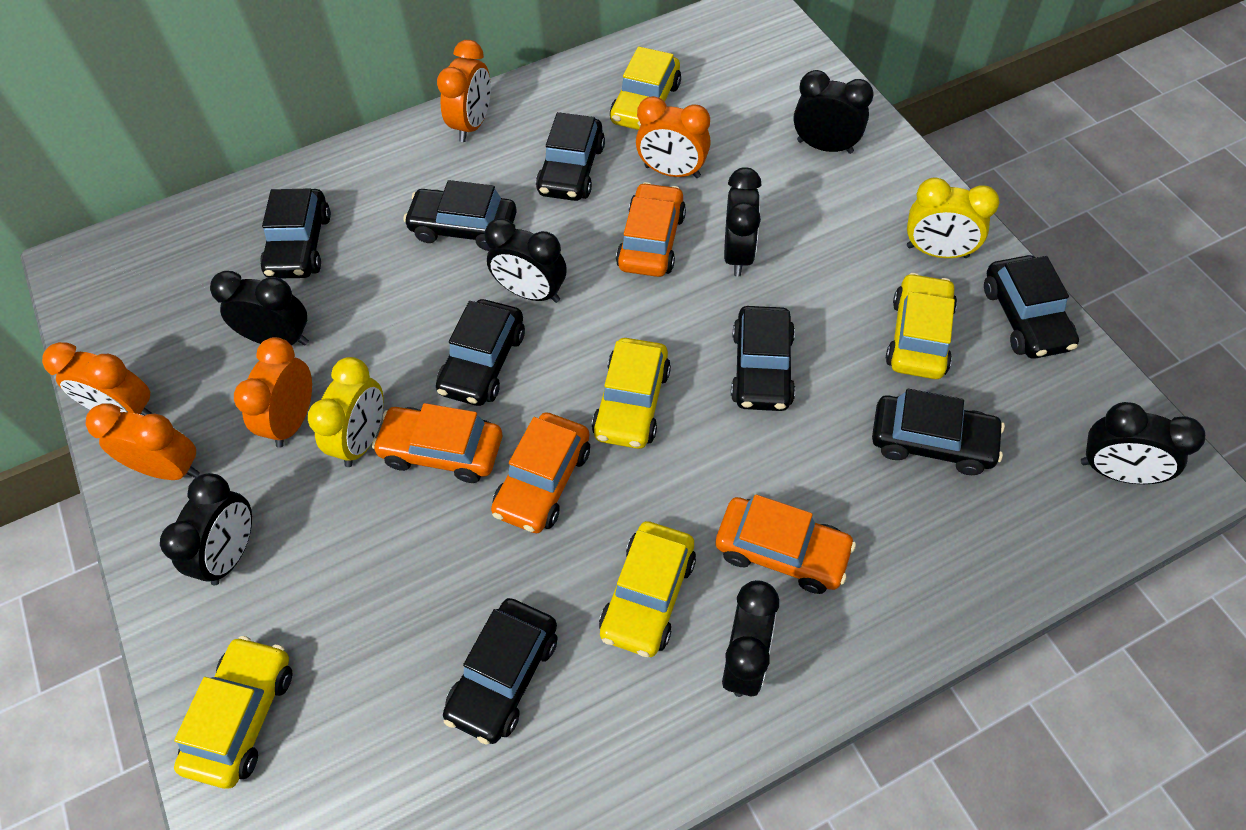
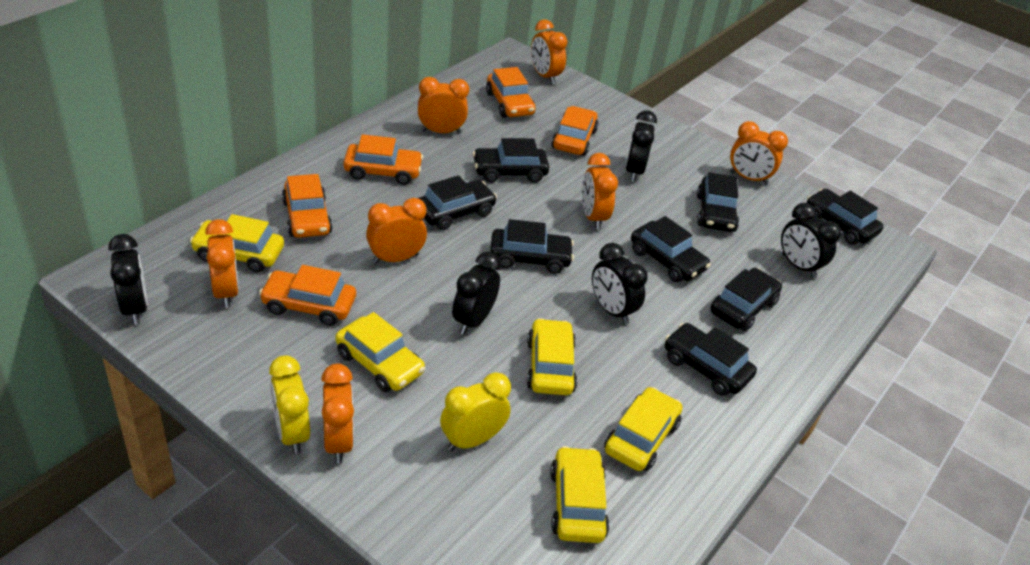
black clock: 7 -> 5
orange car: 4 -> 5
orange clock: 5 -> 7

